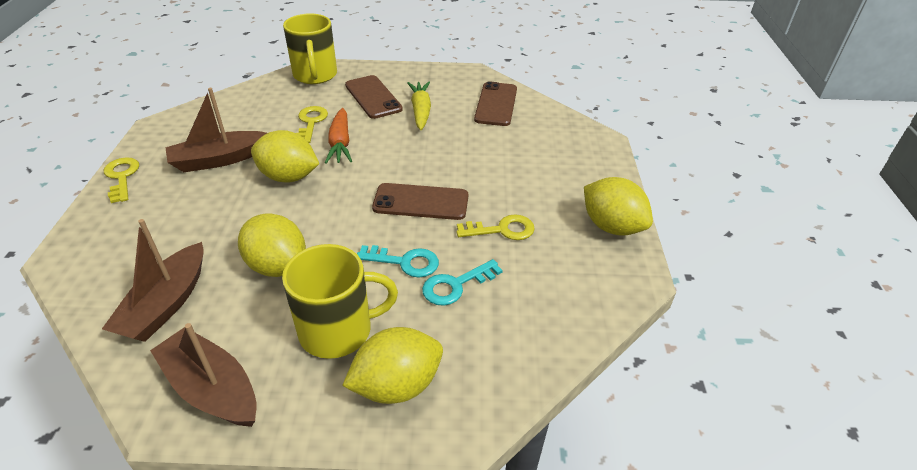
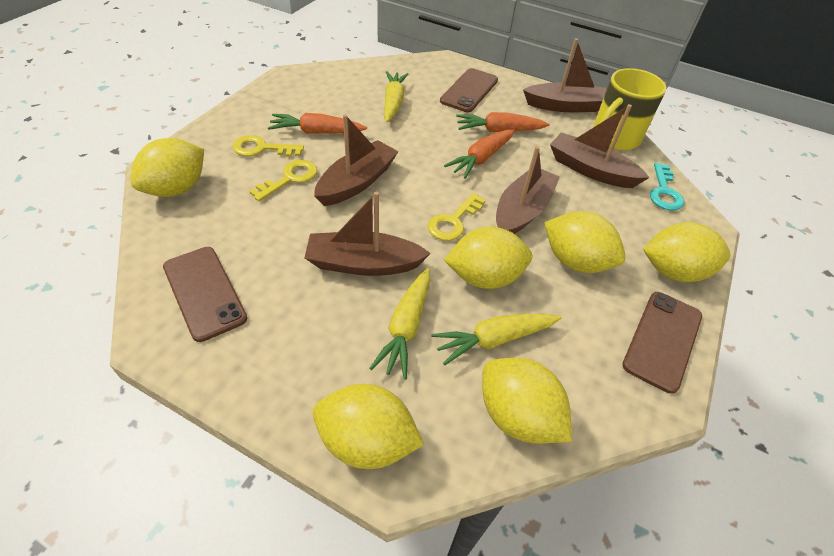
brown boat: 3 -> 5
orange carrot: 1 -> 3
turquoise key: 2 -> 1
yellow carrot: 1 -> 3
yellow lemon: 4 -> 6
yellow mug: 2 -> 1

